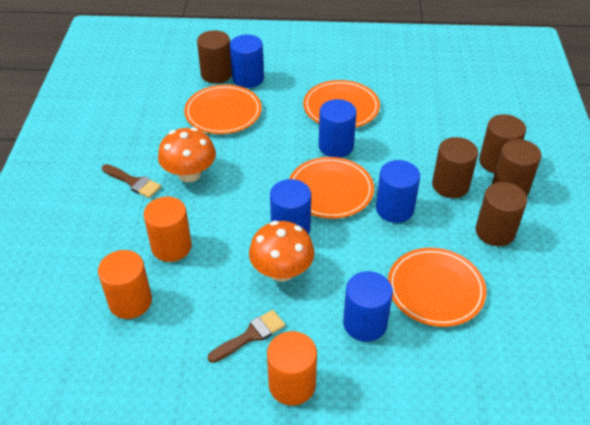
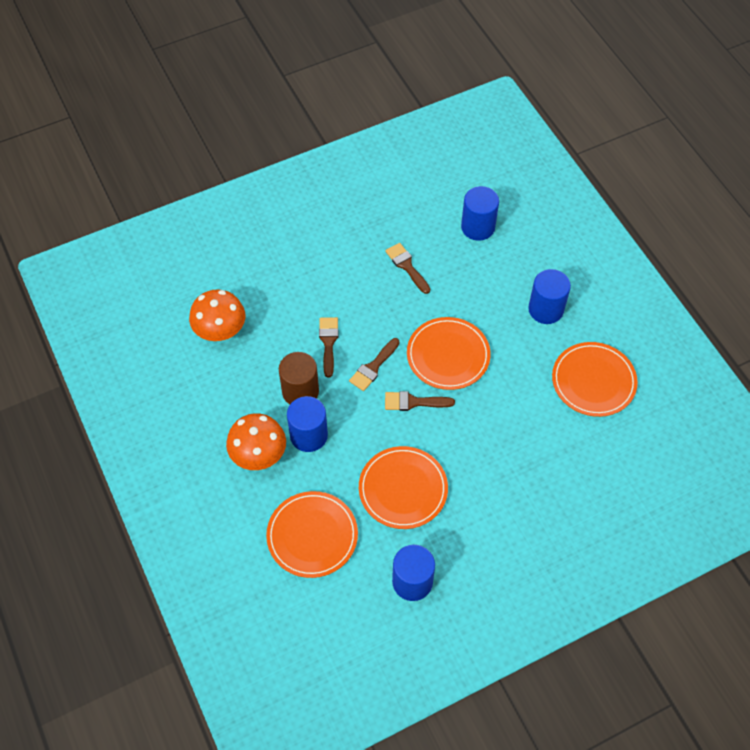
blue cylinder: 5 -> 4
brown brush: 2 -> 4
brown cylinder: 5 -> 1
orange cylinder: 3 -> 0

